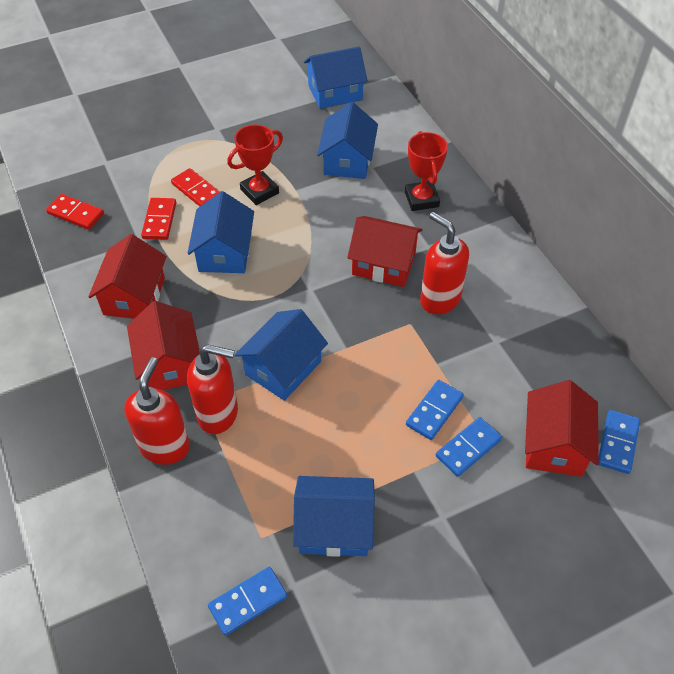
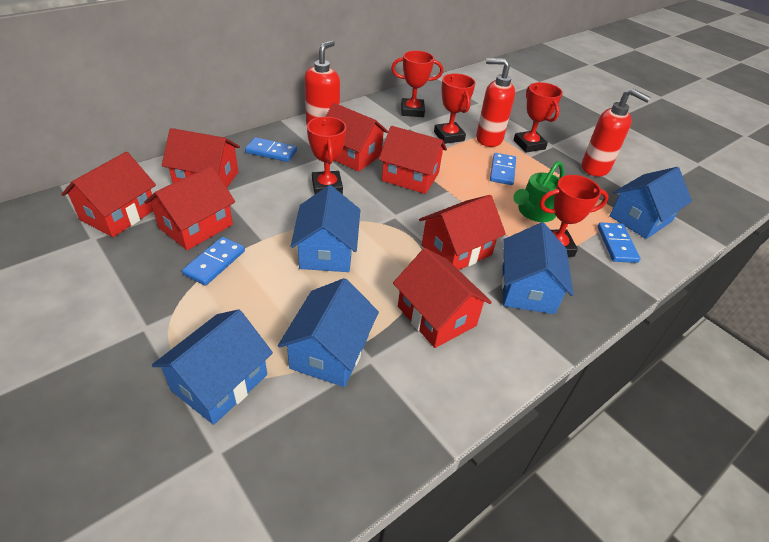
green watering can: 0 -> 1
red domino: 3 -> 0
red house: 4 -> 7
red trophy: 2 -> 5

